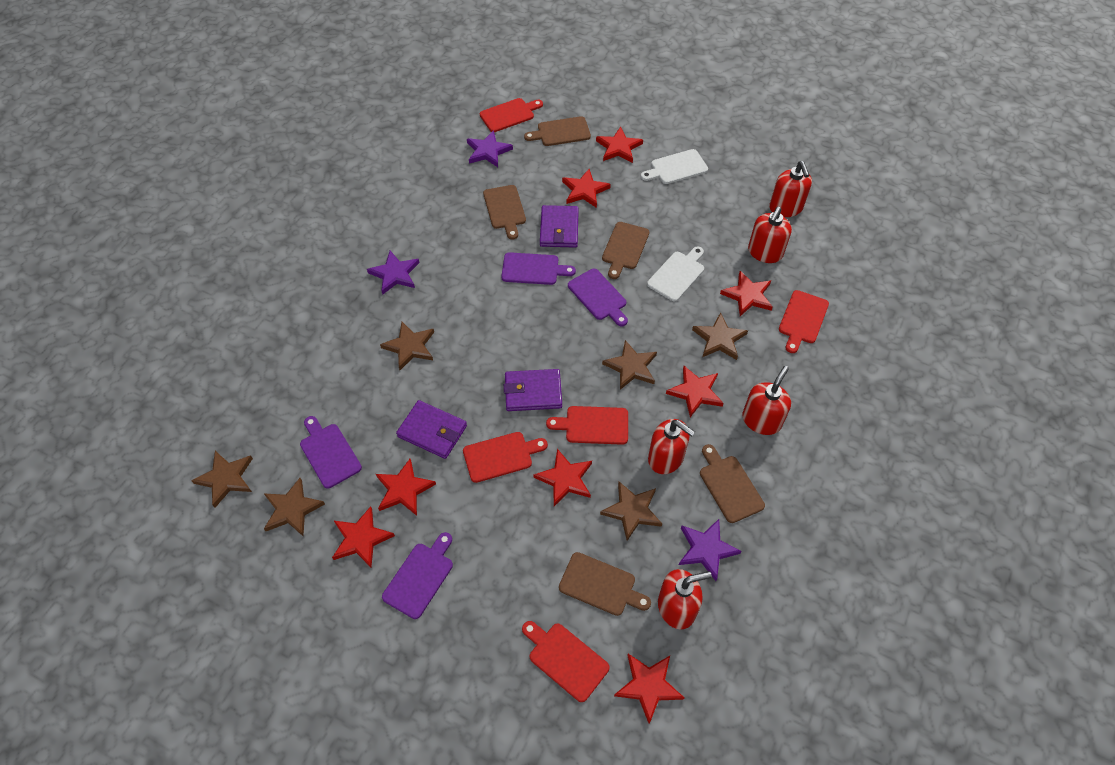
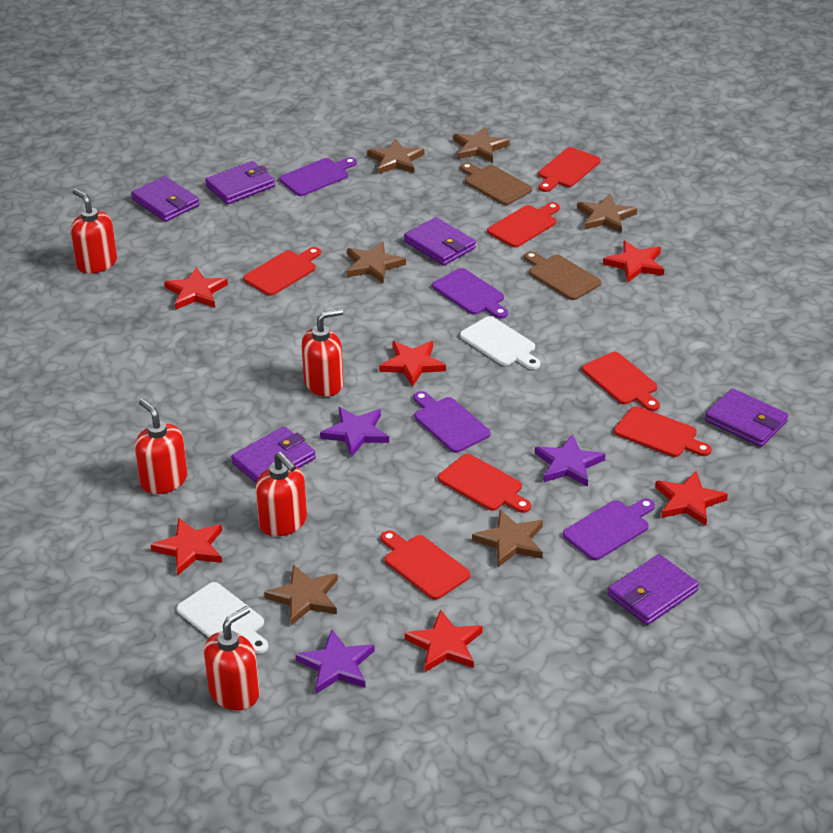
brown cutting board: 5 -> 2
purple wallet: 3 -> 6
red cutting board: 5 -> 7
red star: 8 -> 6

